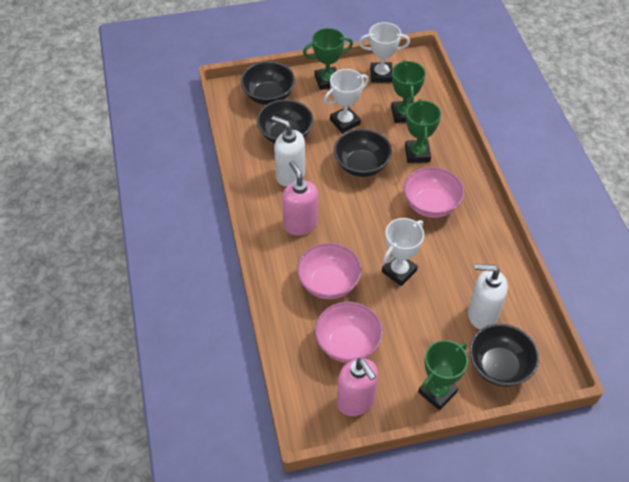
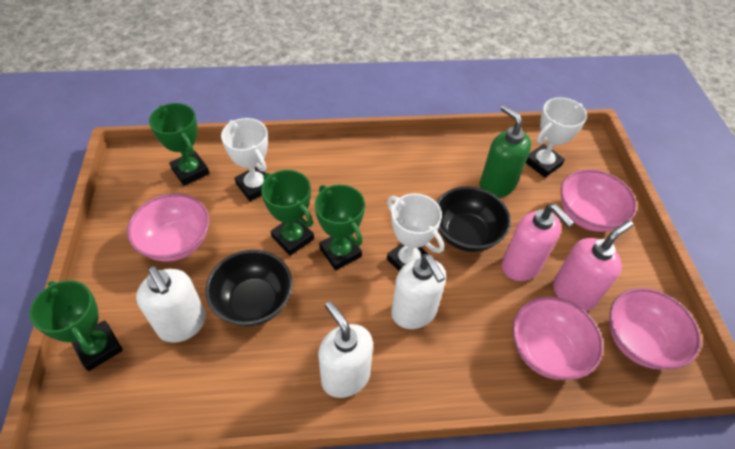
black bowl: 4 -> 2
green soap dispenser: 0 -> 1
pink bowl: 3 -> 4
white soap dispenser: 2 -> 3

